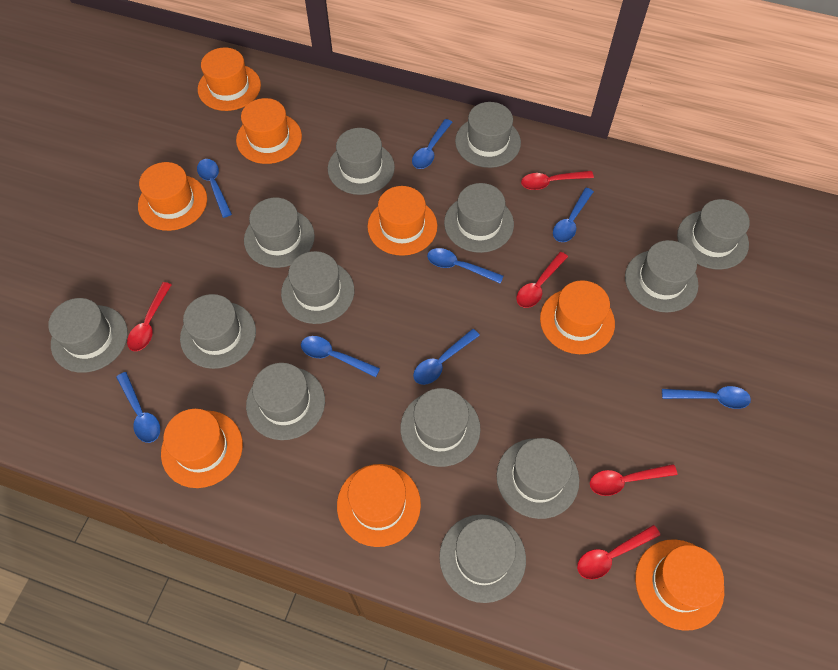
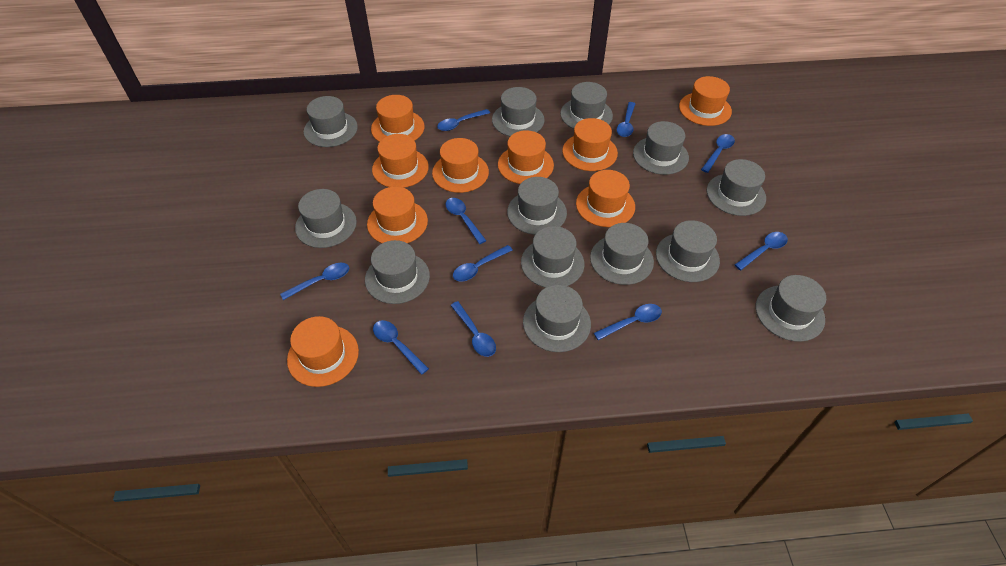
blue spoon: 8 -> 10
orange hat: 8 -> 9
red spoon: 5 -> 0

